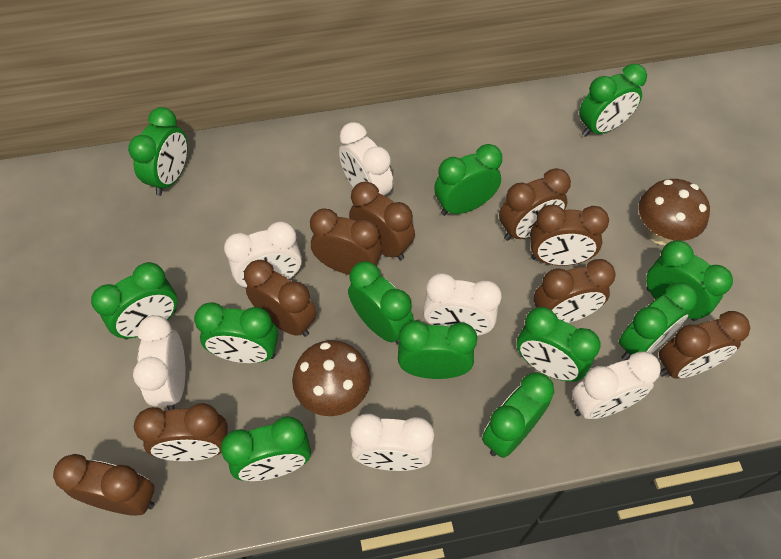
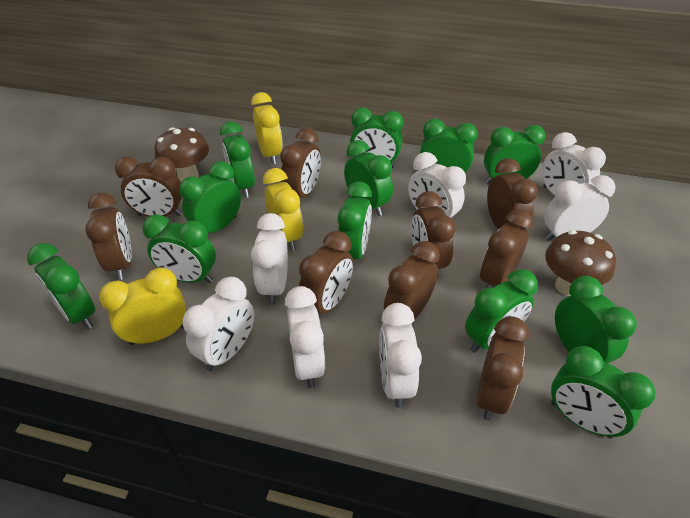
white clock: 6 -> 7
yellow clock: 0 -> 3

